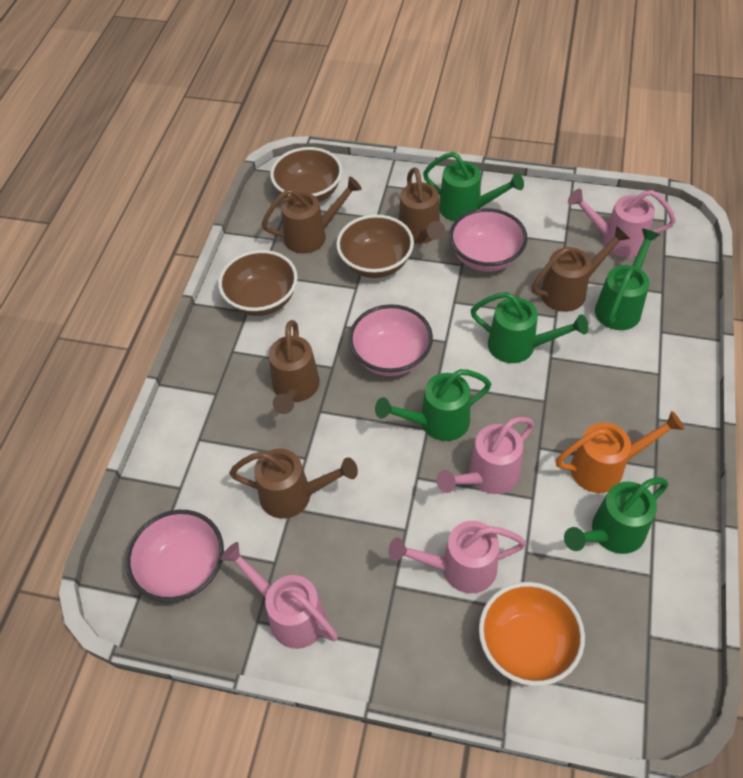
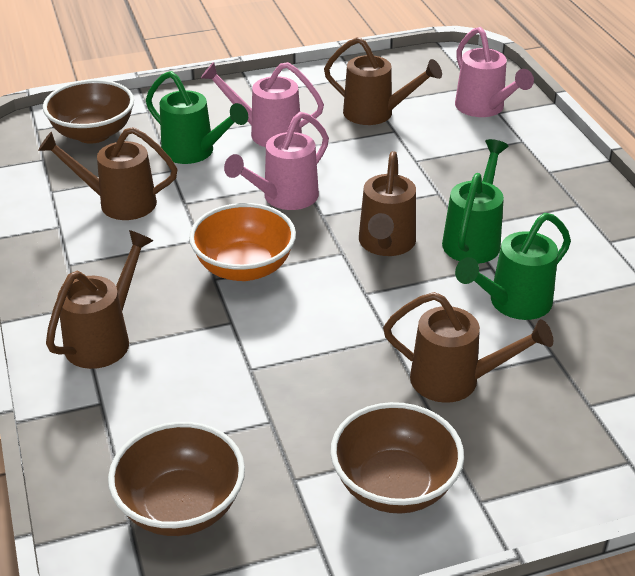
green watering can: 5 -> 3
orange watering can: 1 -> 0
pink bowl: 3 -> 0
pink watering can: 4 -> 3

